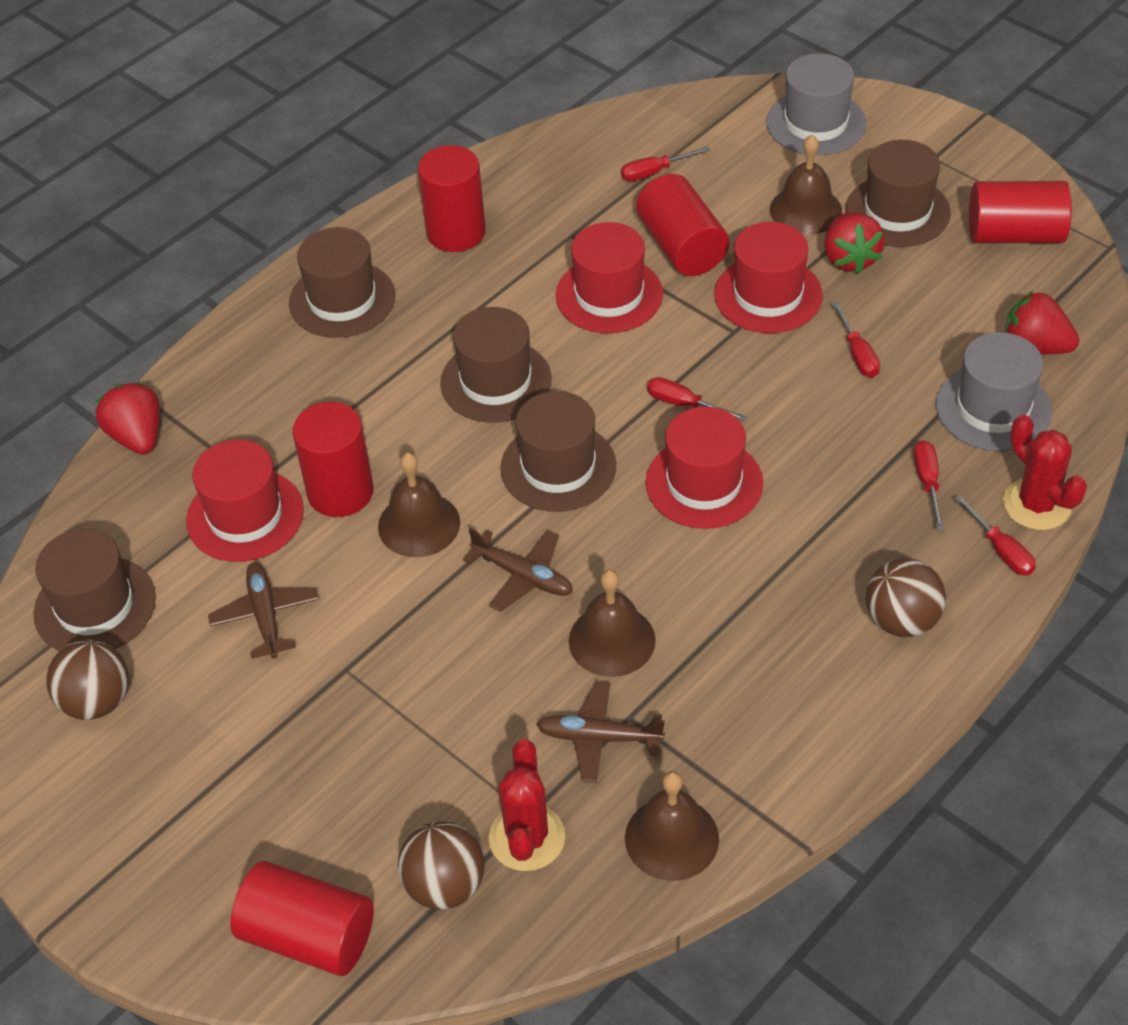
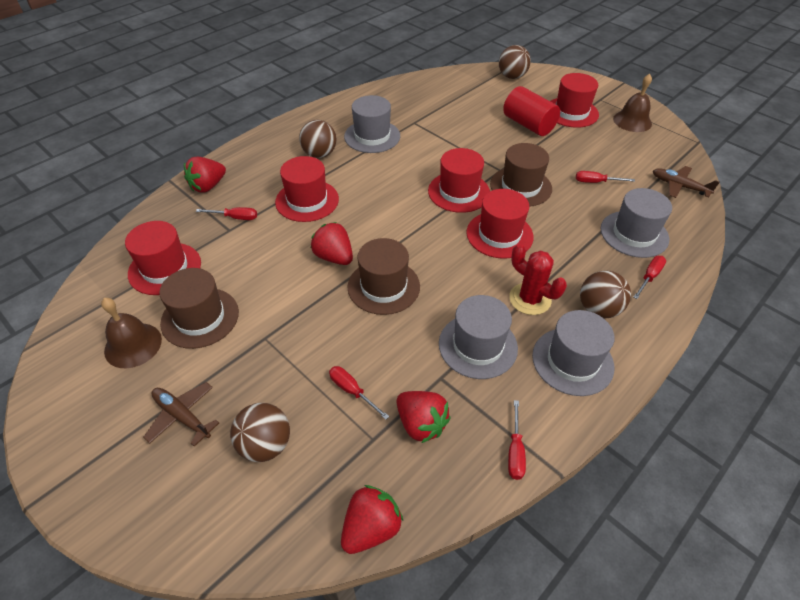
brown ball: 3 -> 4
brown bell: 4 -> 2
brown hat: 5 -> 3
brown plane: 3 -> 2
grey hat: 2 -> 4
red cactus: 2 -> 1
red cylinder: 5 -> 1
red hat: 4 -> 5
red strawberry: 3 -> 4

